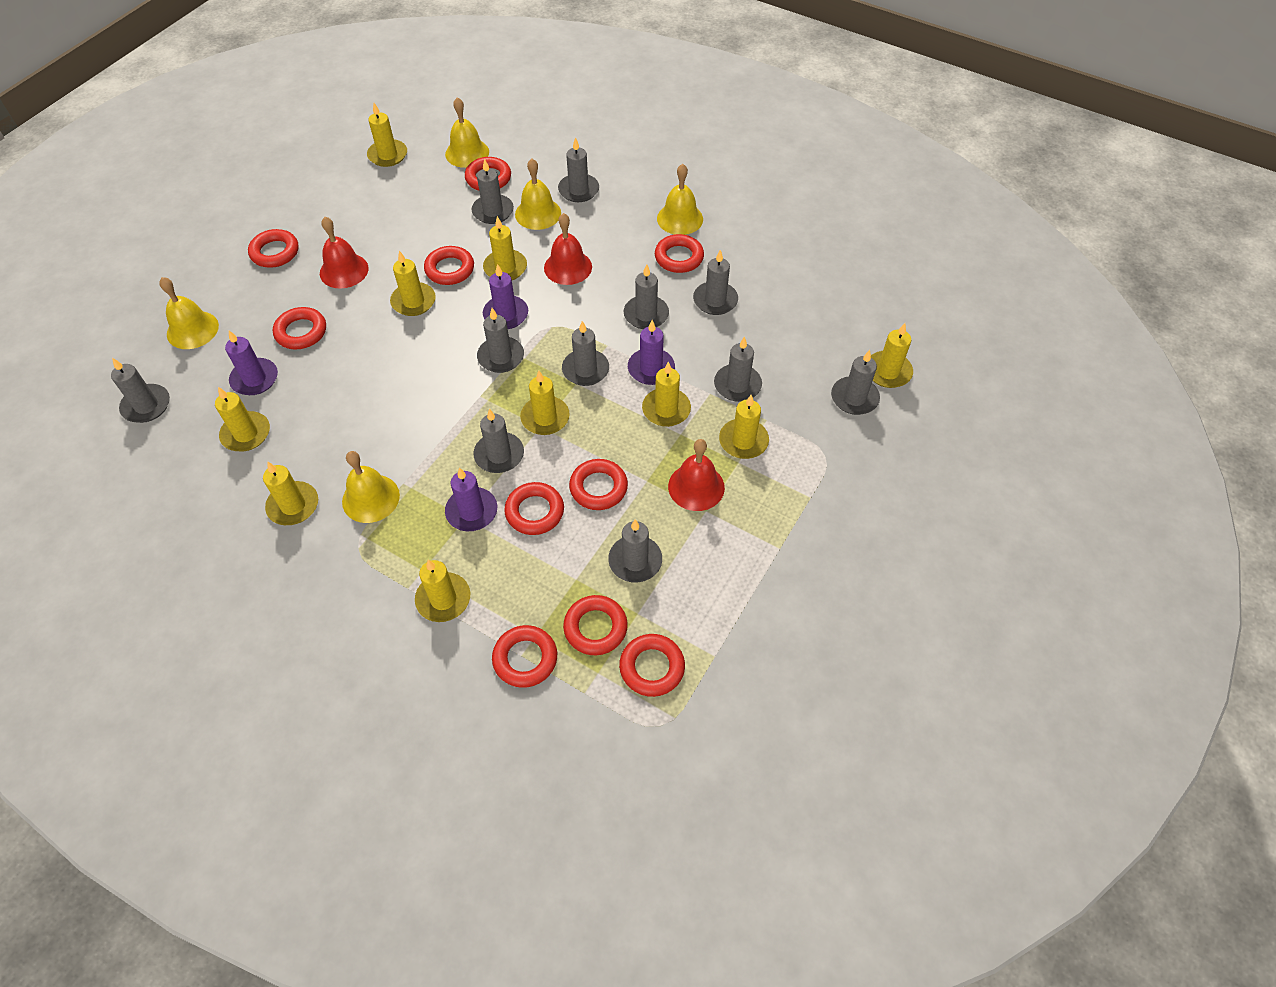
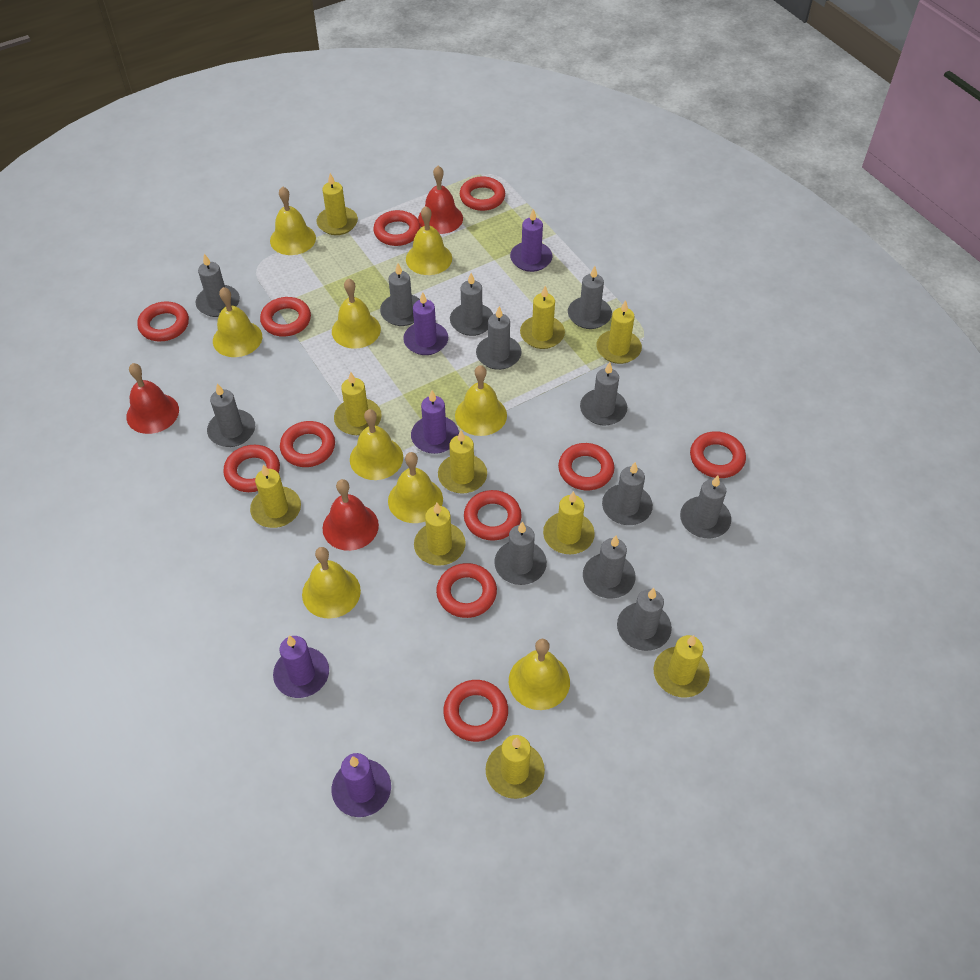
grey candle: 11 -> 12
purple candle: 4 -> 5
red ring: 10 -> 11
yellow bell: 5 -> 9

